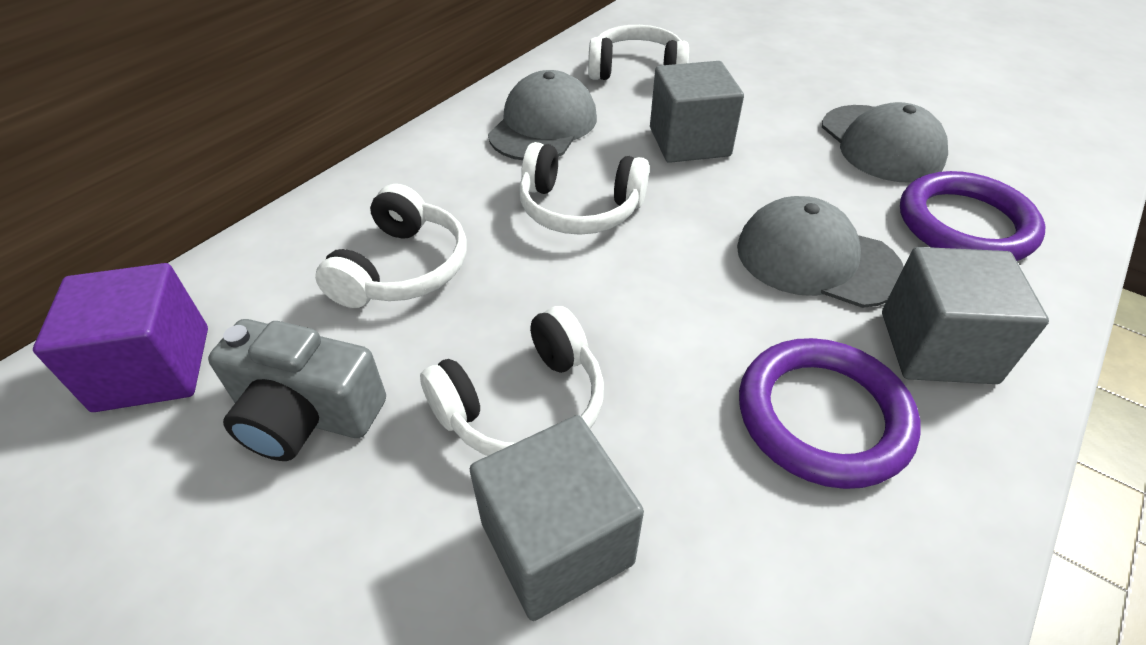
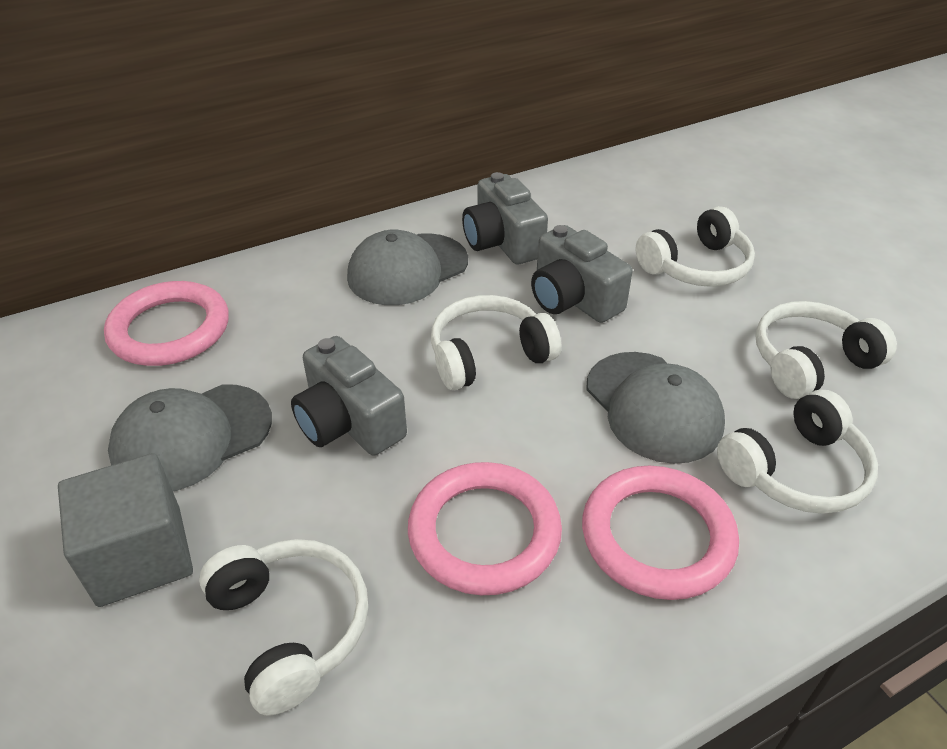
grey camera: 1 -> 3
grey cube: 3 -> 1
pink ring: 0 -> 3
purple cube: 1 -> 0
purple ring: 2 -> 0
white headphones: 4 -> 5

